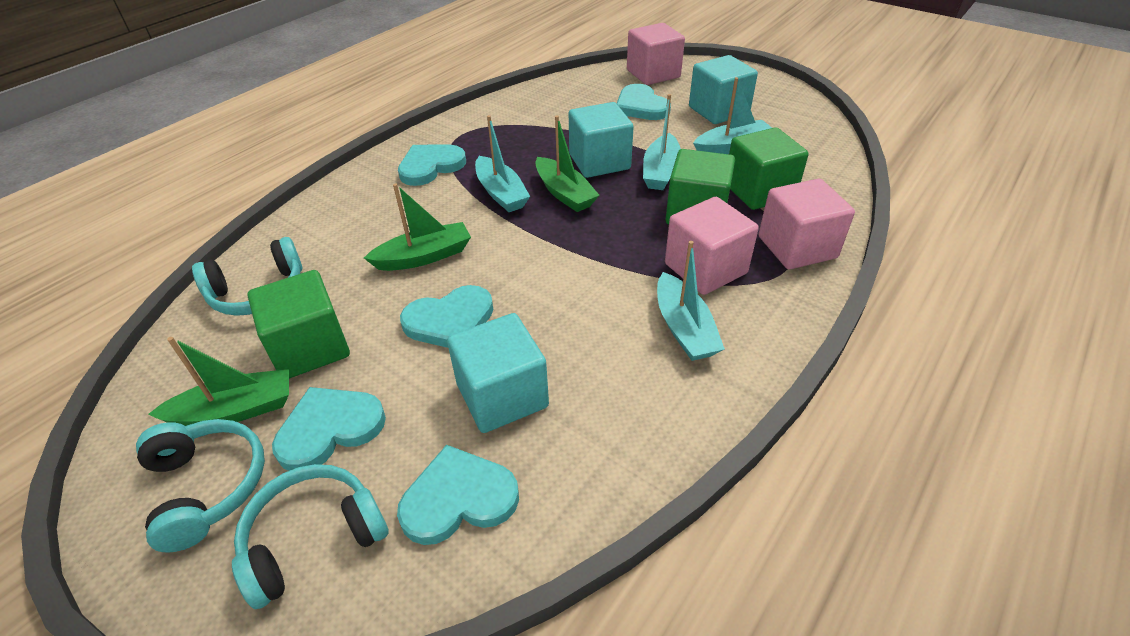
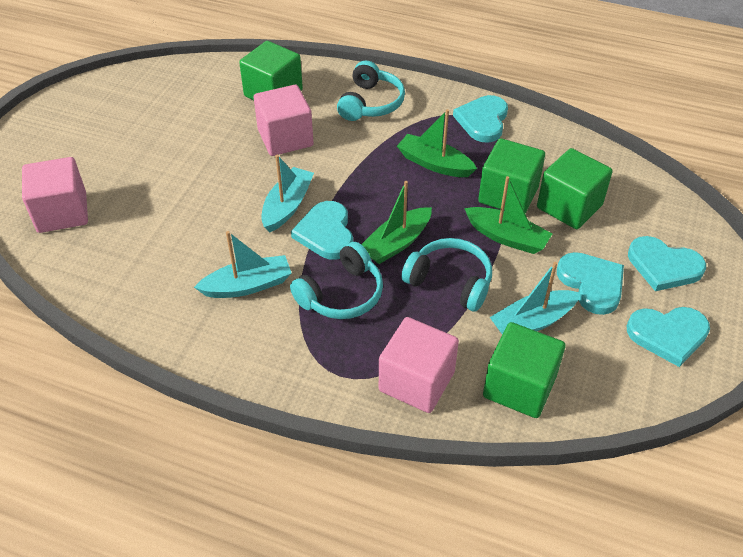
green cube: 3 -> 4
turquoise boat: 4 -> 3
turquoise cube: 3 -> 0

